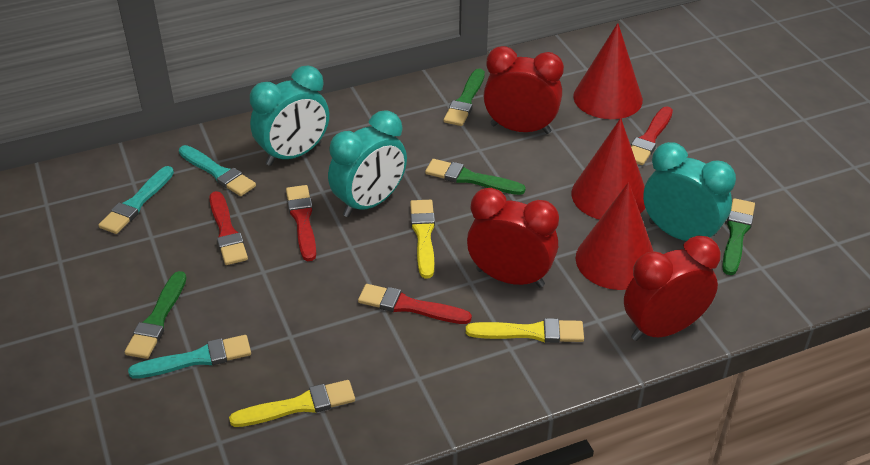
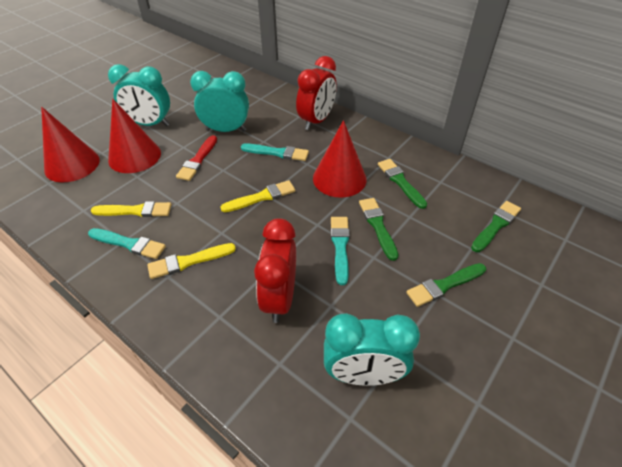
red brush: 4 -> 1
red clock: 3 -> 2

